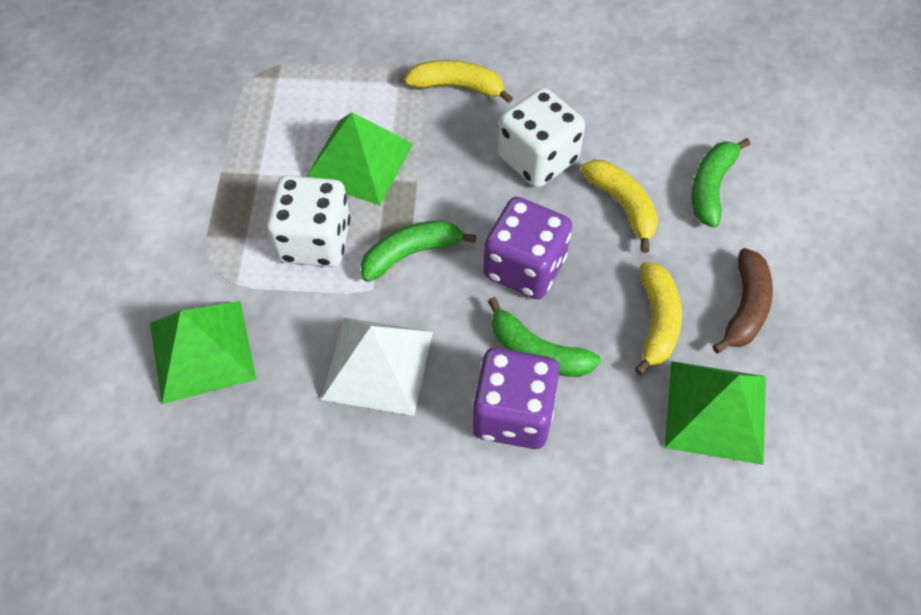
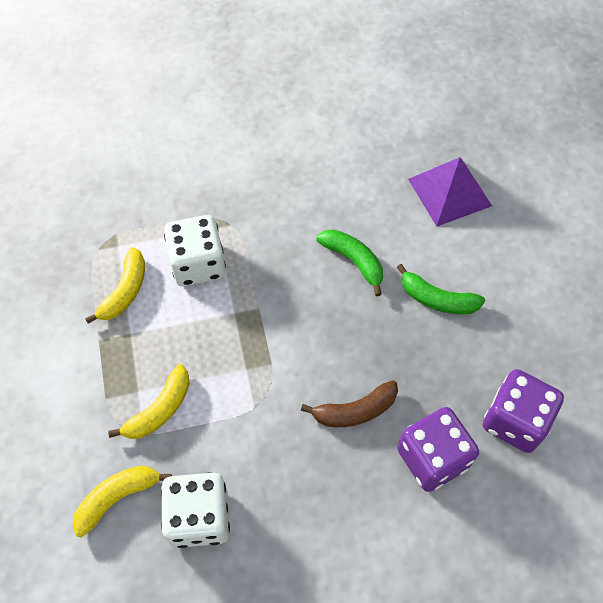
green banana: 3 -> 2
green pyramid: 3 -> 0
purple pyramid: 0 -> 1
white pyramid: 1 -> 0

